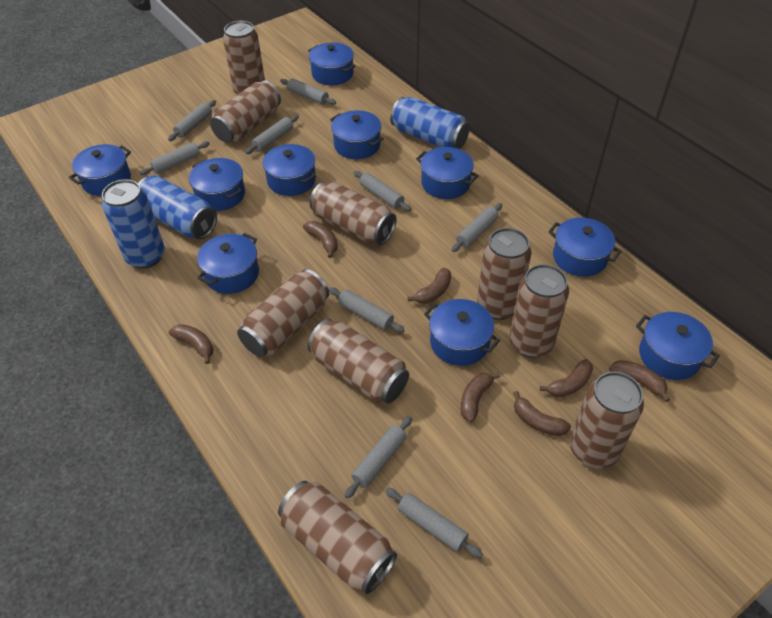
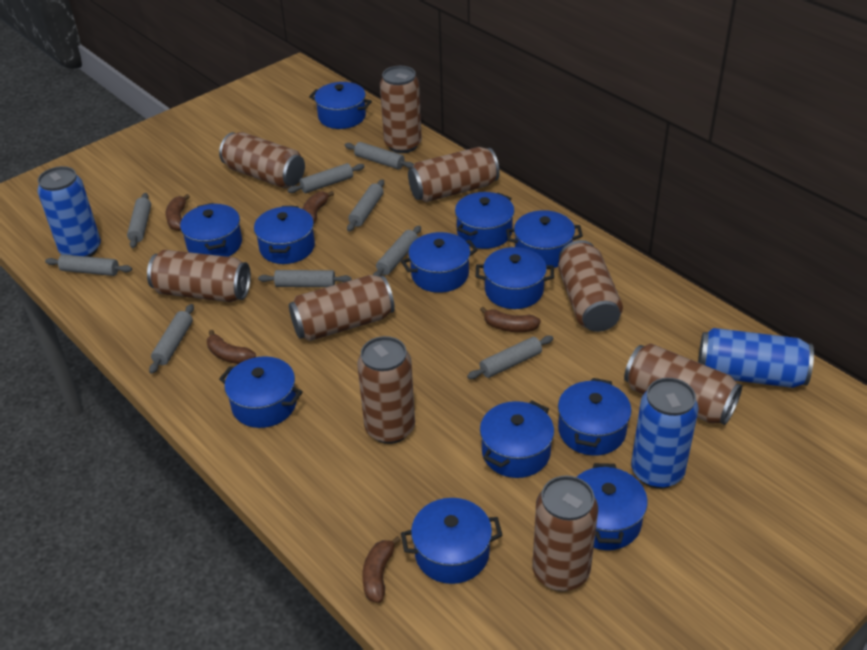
blue pot: 10 -> 12
brown banana: 7 -> 5

